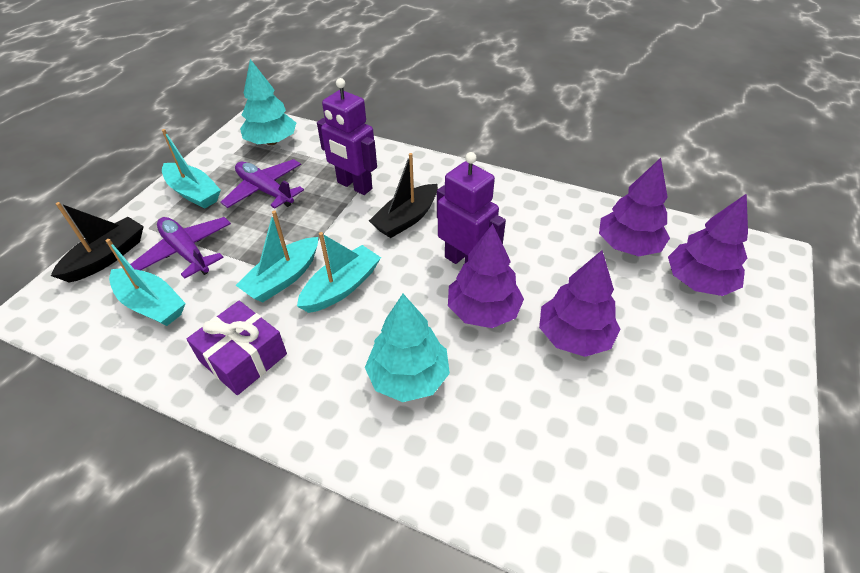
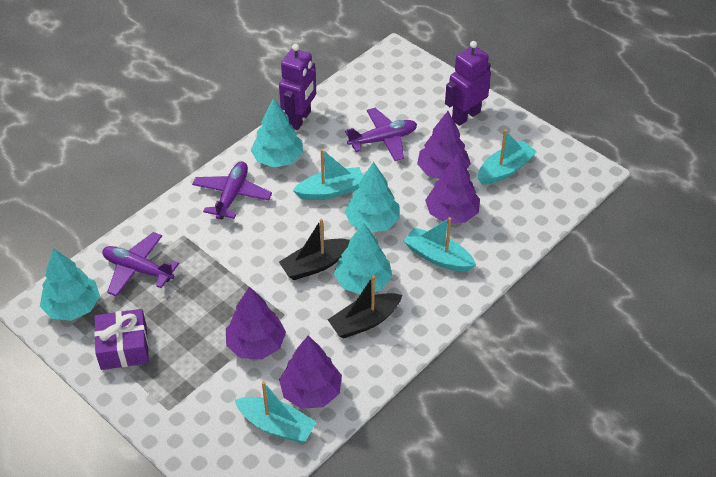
purple plane: 2 -> 3
turquoise tree: 2 -> 4

